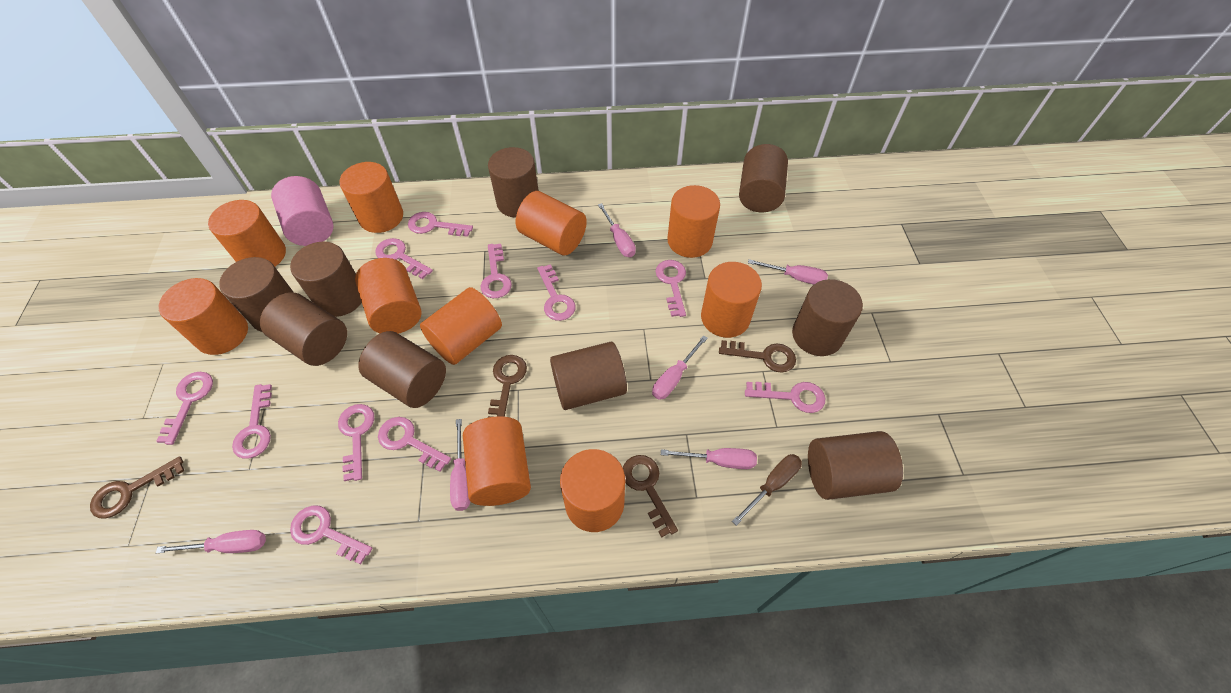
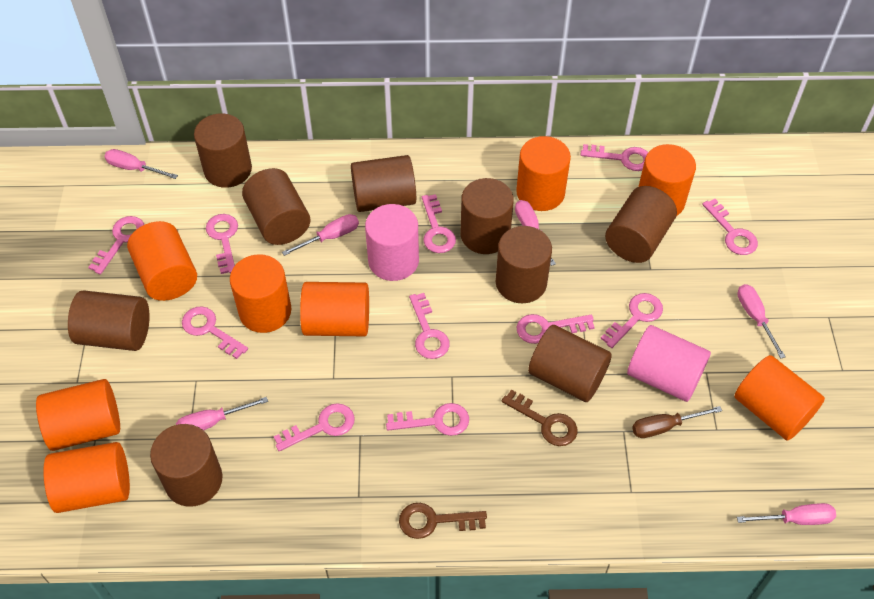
brown key: 4 -> 2
orange cylinder: 10 -> 8
pink cylinder: 1 -> 2

